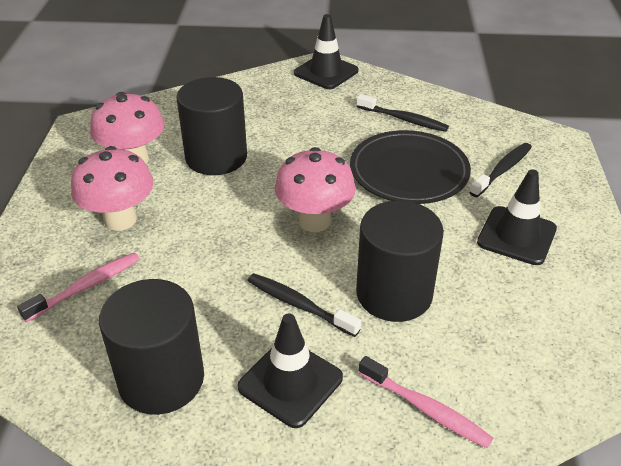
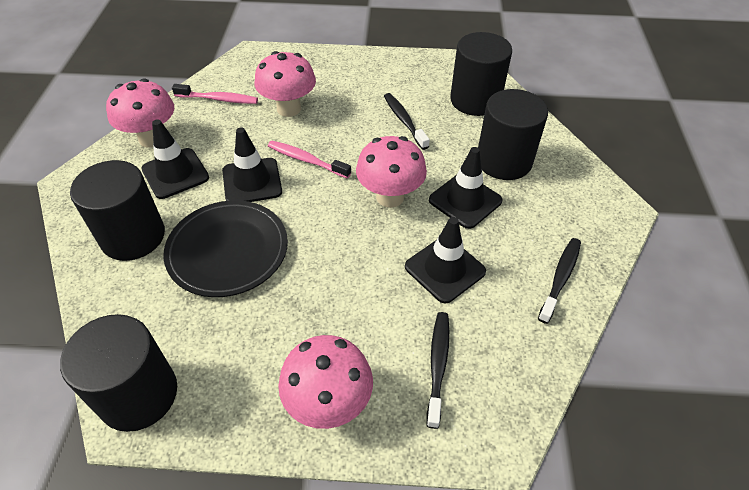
black cylinder: 3 -> 4
black traffic cone: 3 -> 4
pink mushroom: 3 -> 4

